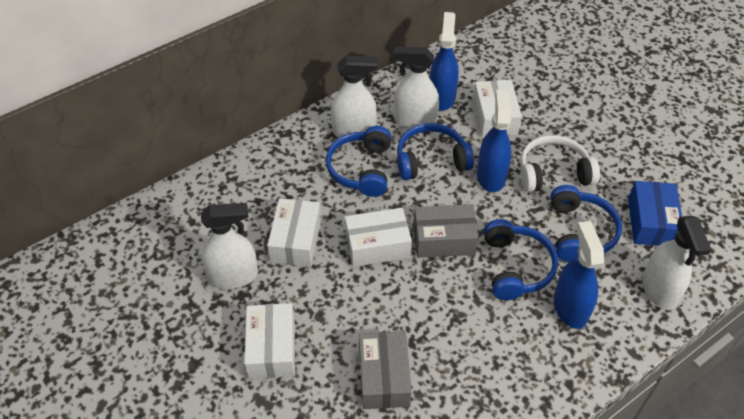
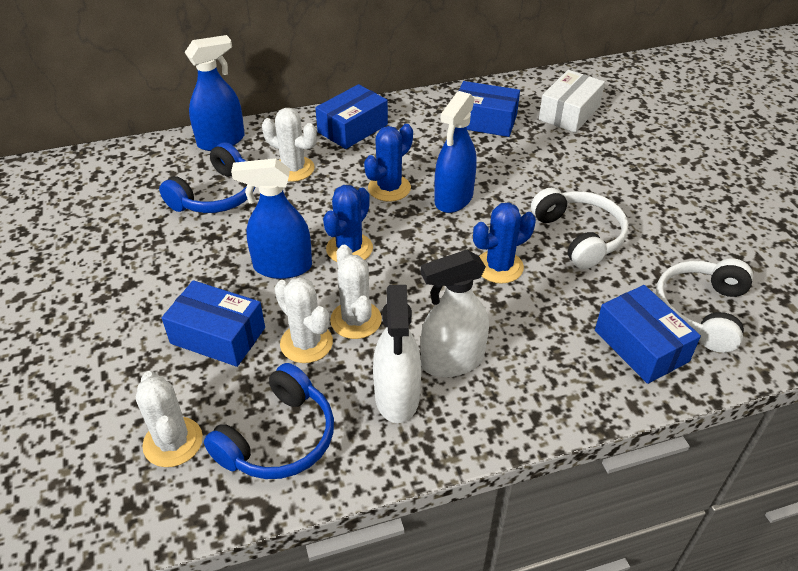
blue box: 1 -> 4
blue cactus: 0 -> 3
blue headphones: 4 -> 2
grey box: 2 -> 0
white box: 4 -> 1
white cactus: 0 -> 4
white headphones: 1 -> 2
white spray bottle: 4 -> 2

